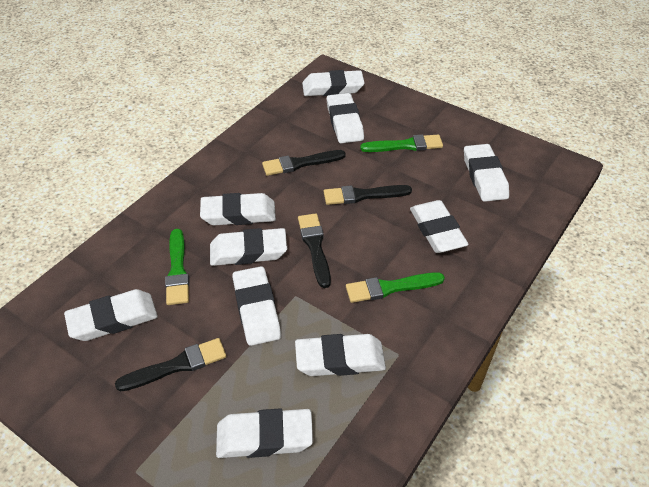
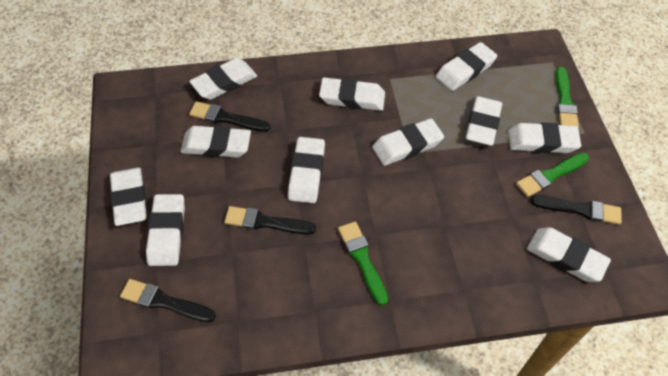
white eraser: 10 -> 11

